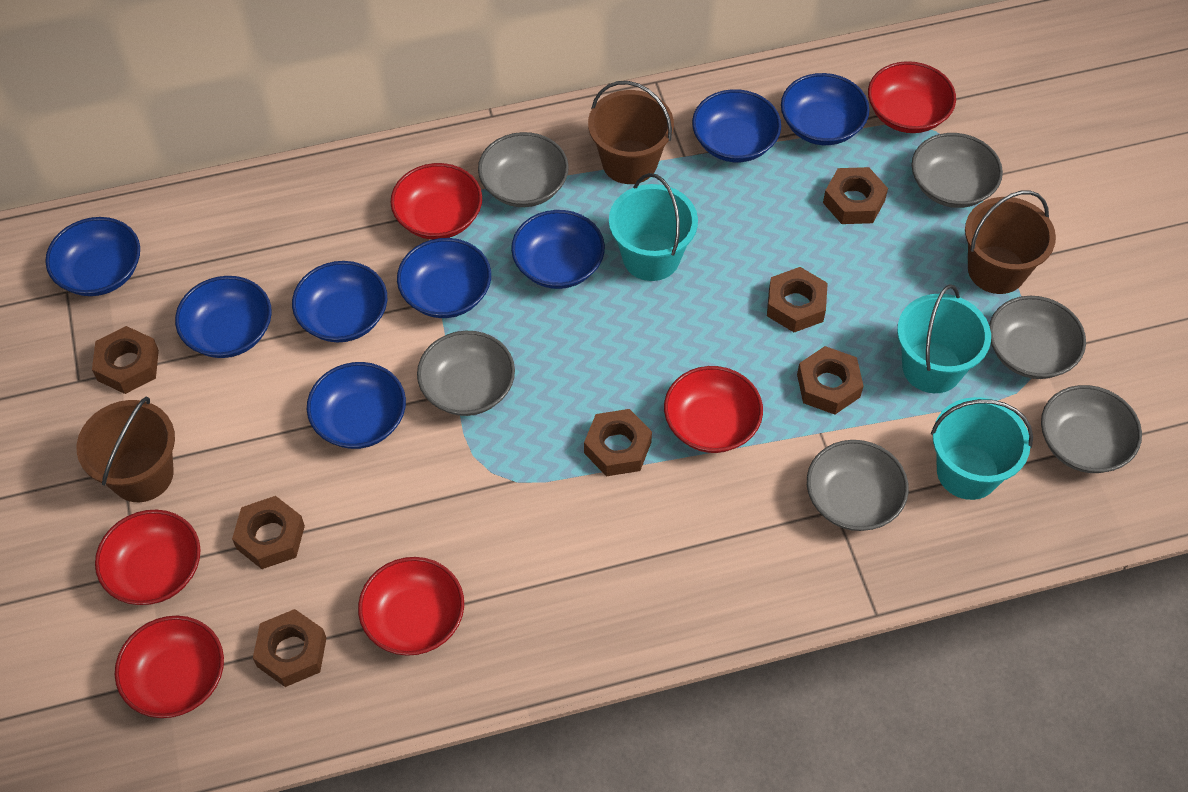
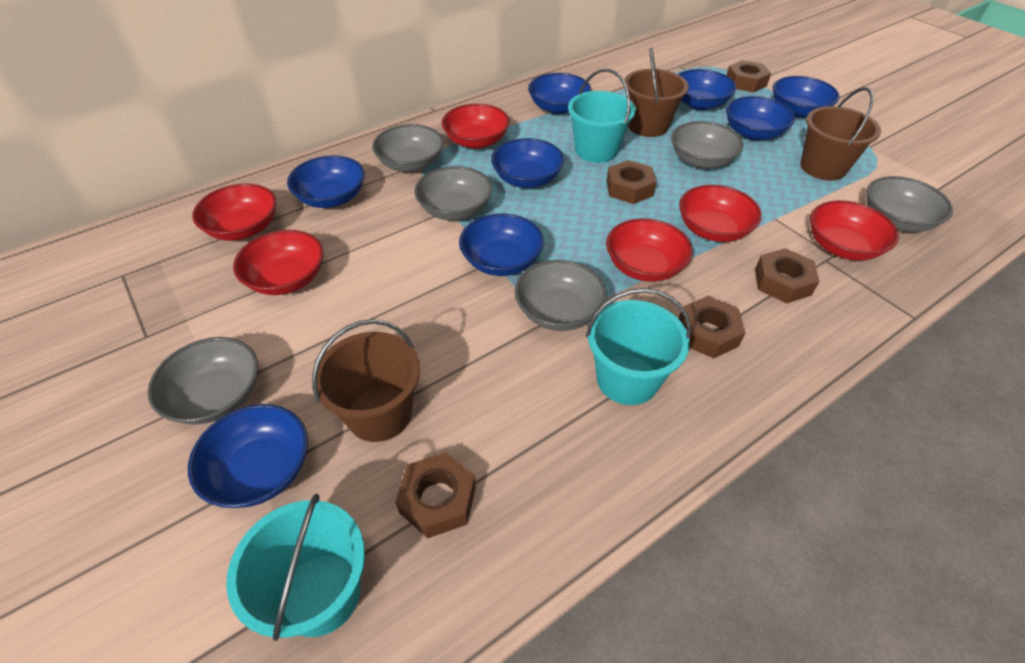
brown nut: 7 -> 5

